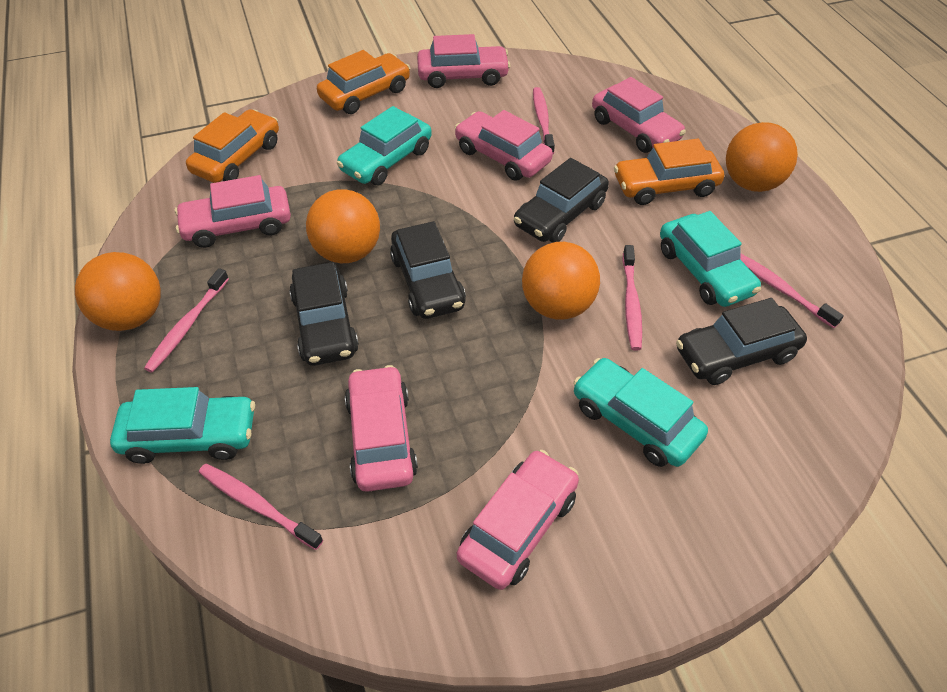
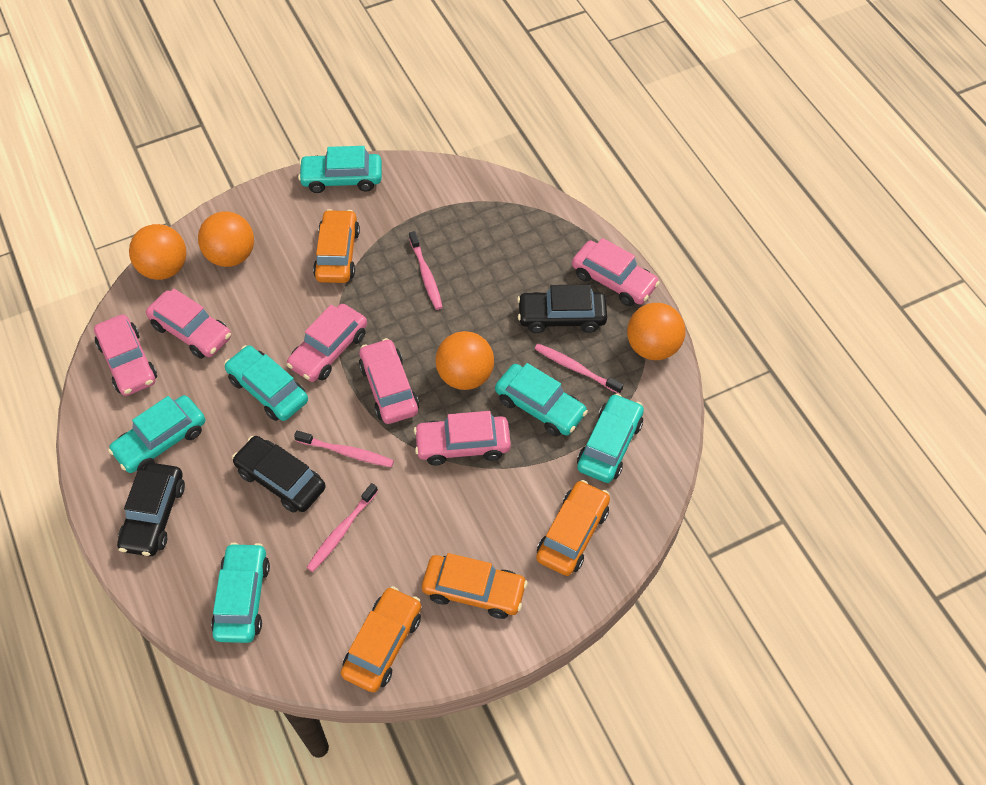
black car: 4 -> 3
orange car: 3 -> 4
pink toothbrush: 5 -> 4
turquoise car: 4 -> 6

